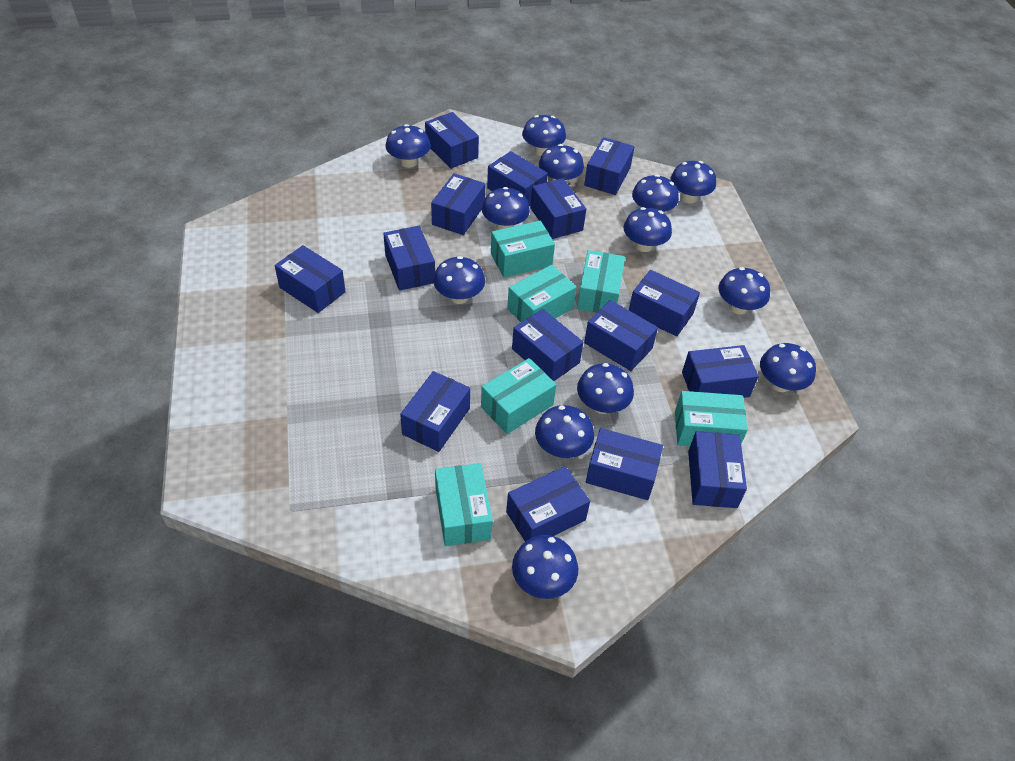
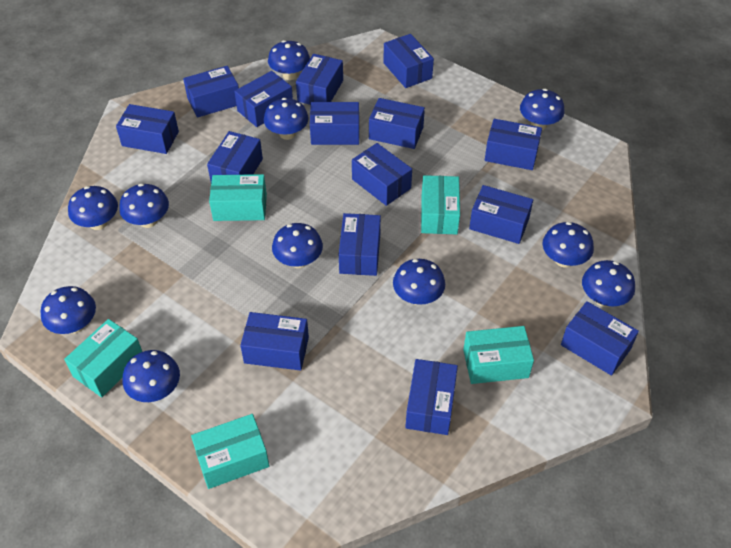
blue mushroom: 13 -> 11
turquoise box: 6 -> 5

